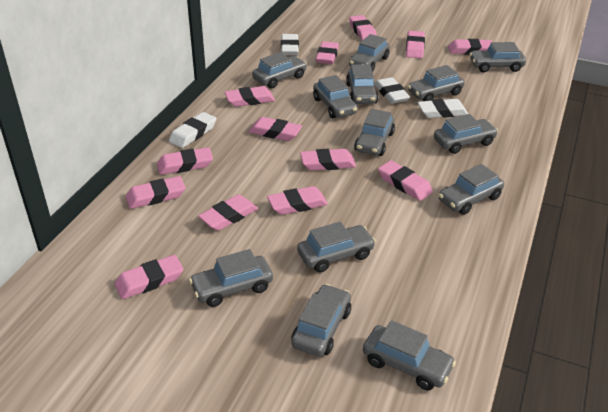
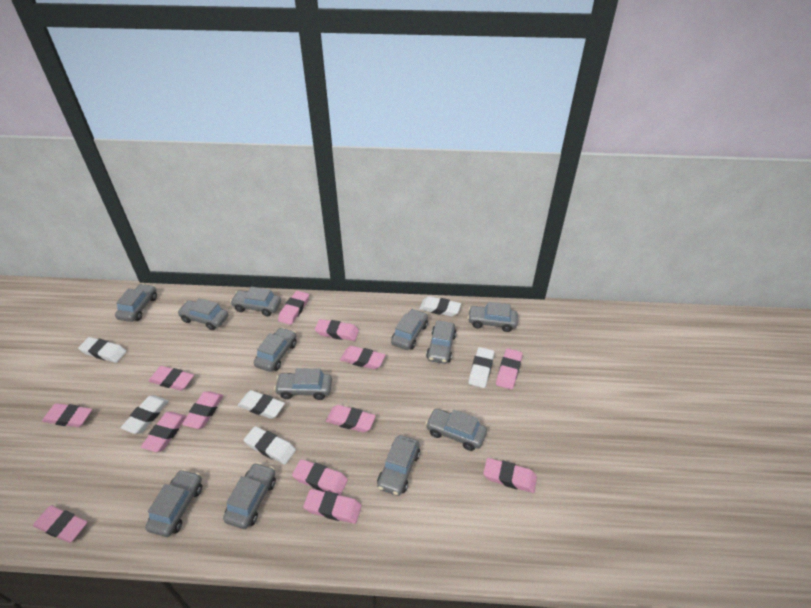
grey car: 13 -> 12
white eraser: 4 -> 6

